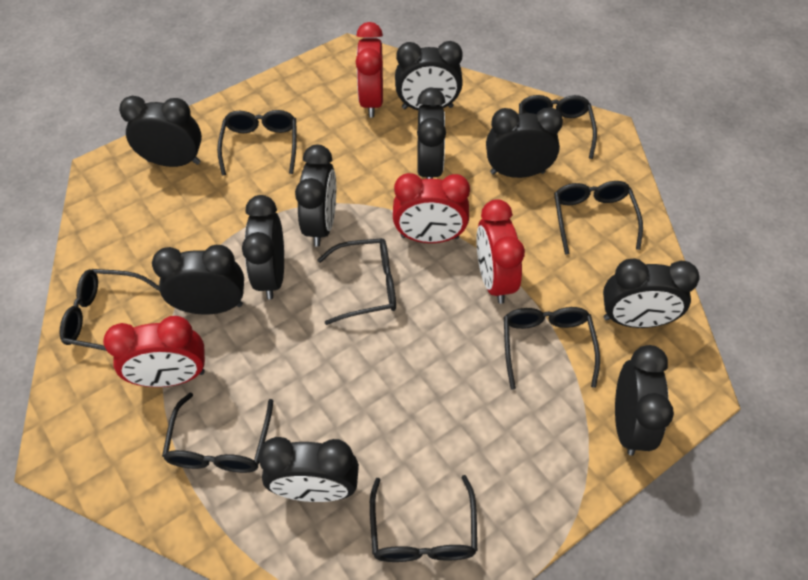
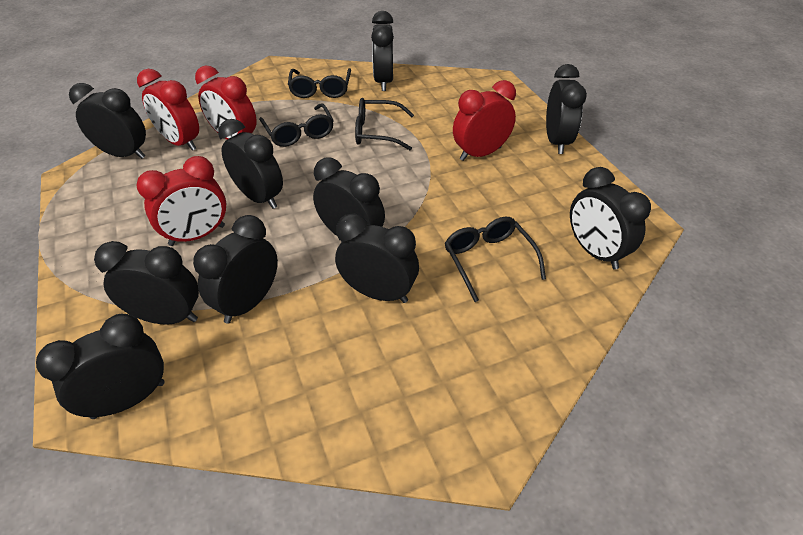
black glasses: 8 -> 4

